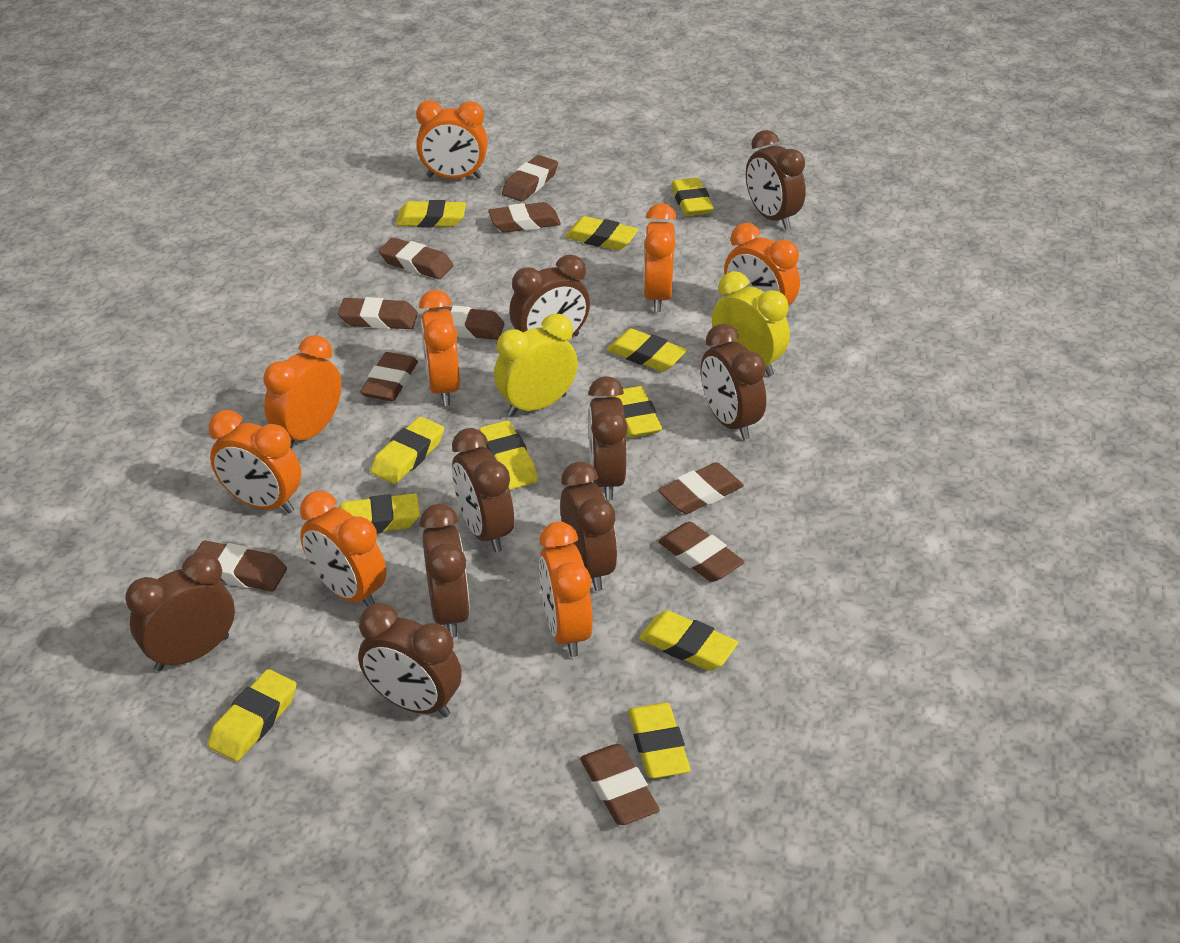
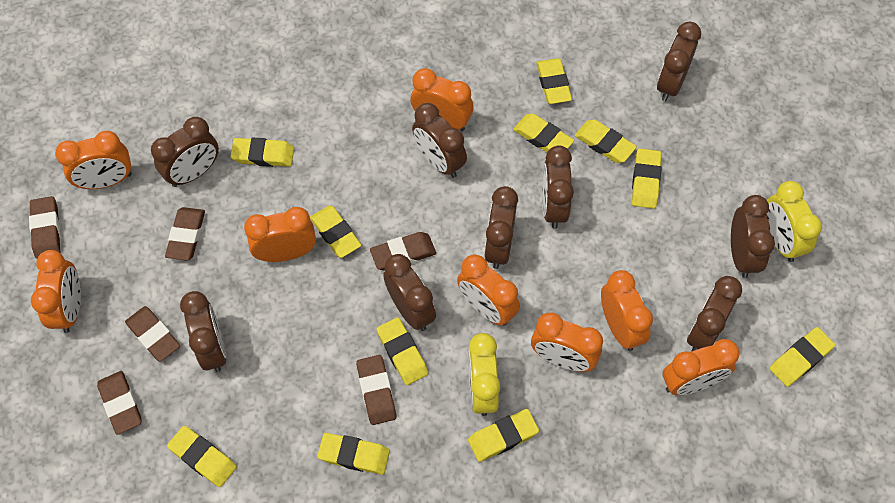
brown eraser: 10 -> 6

